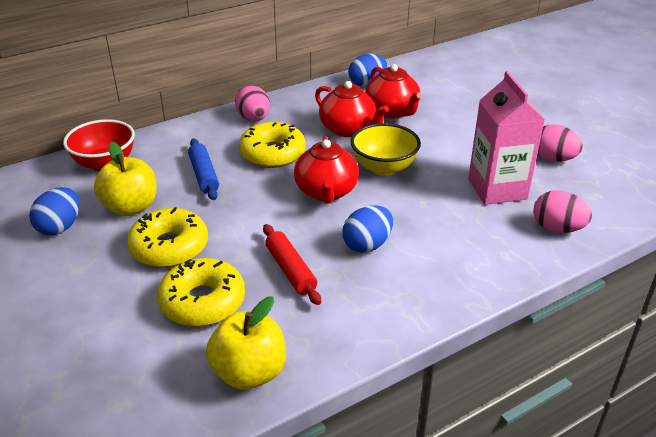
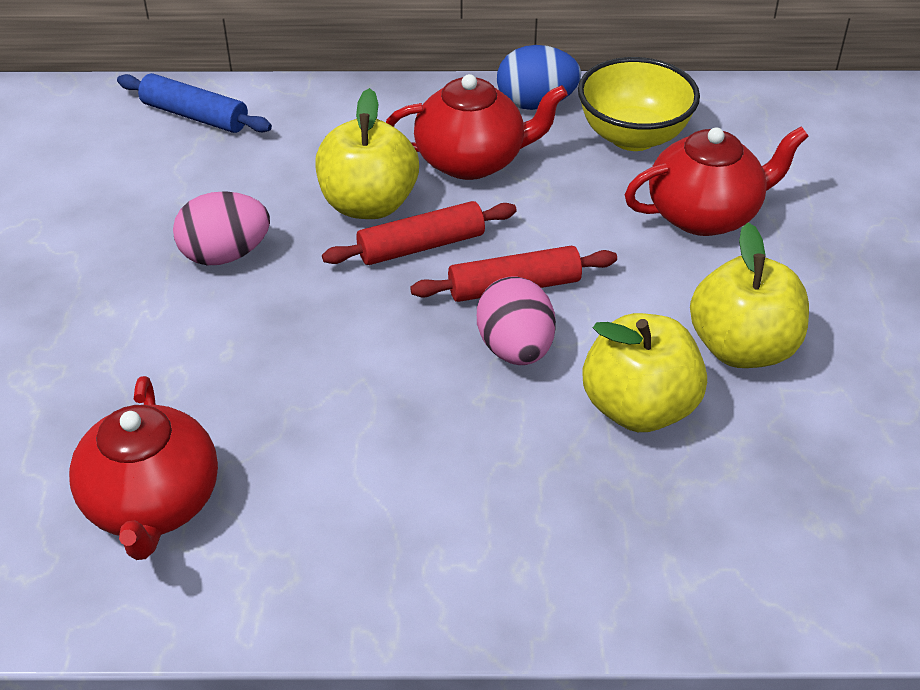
blue egg: 3 -> 1
pink carton: 1 -> 0
pink egg: 3 -> 2
red bowl: 1 -> 0
red rolling pin: 1 -> 2
yellow apple: 2 -> 3
yellow donut: 3 -> 0

